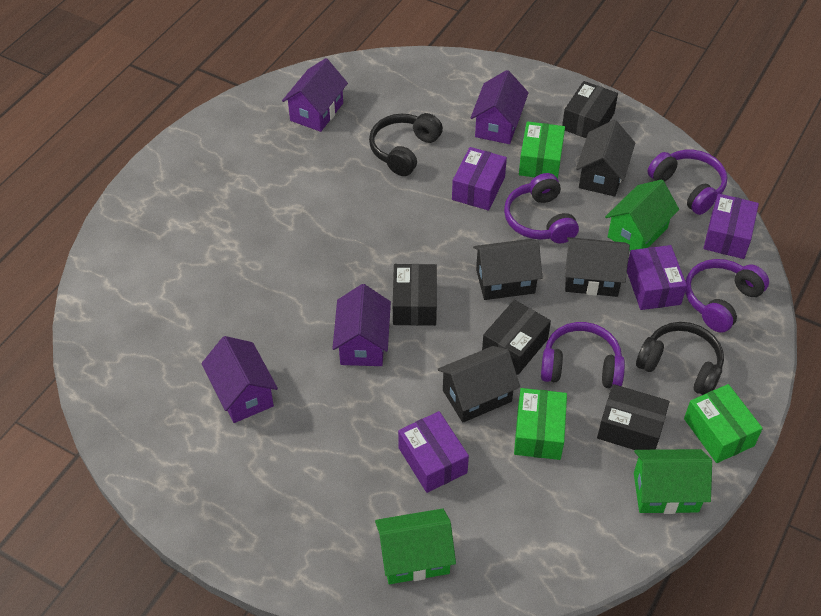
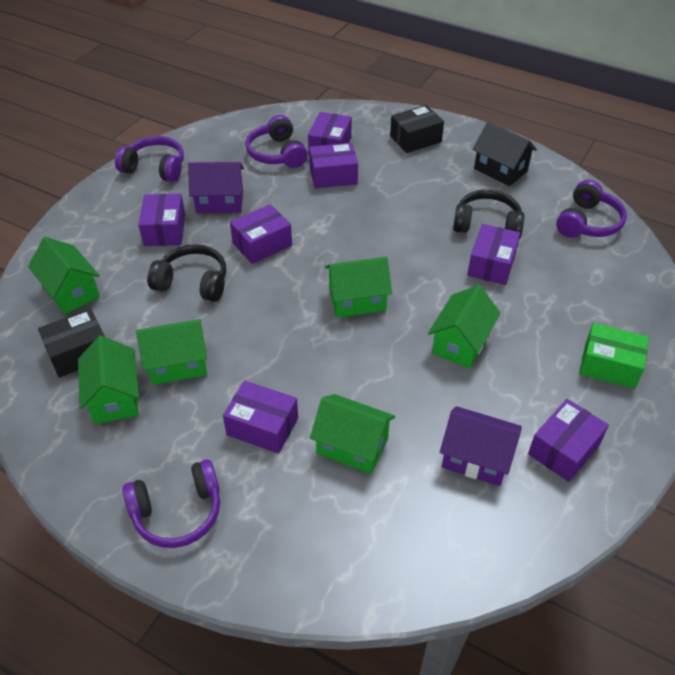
black box: 4 -> 2
black house: 4 -> 1
green box: 3 -> 1
green house: 3 -> 6
purple box: 4 -> 7
purple house: 4 -> 2

